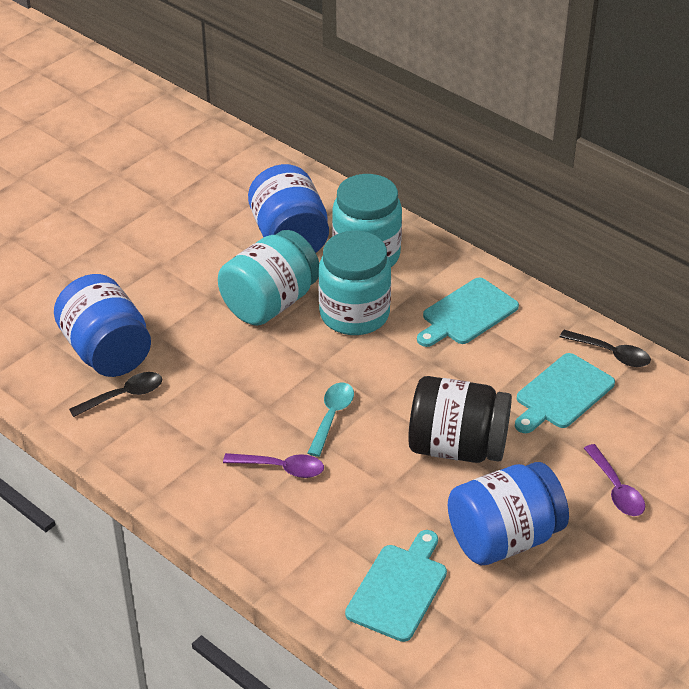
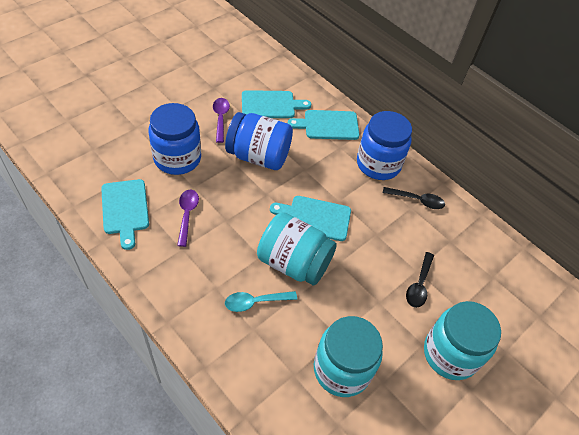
black jar: 1 -> 0
turquoise cutting board: 3 -> 4

